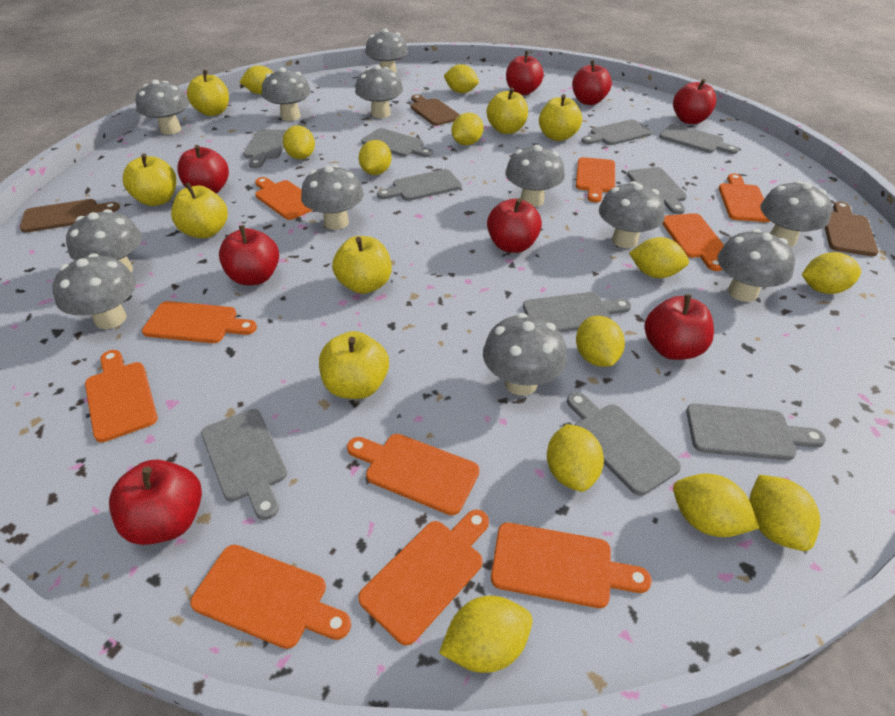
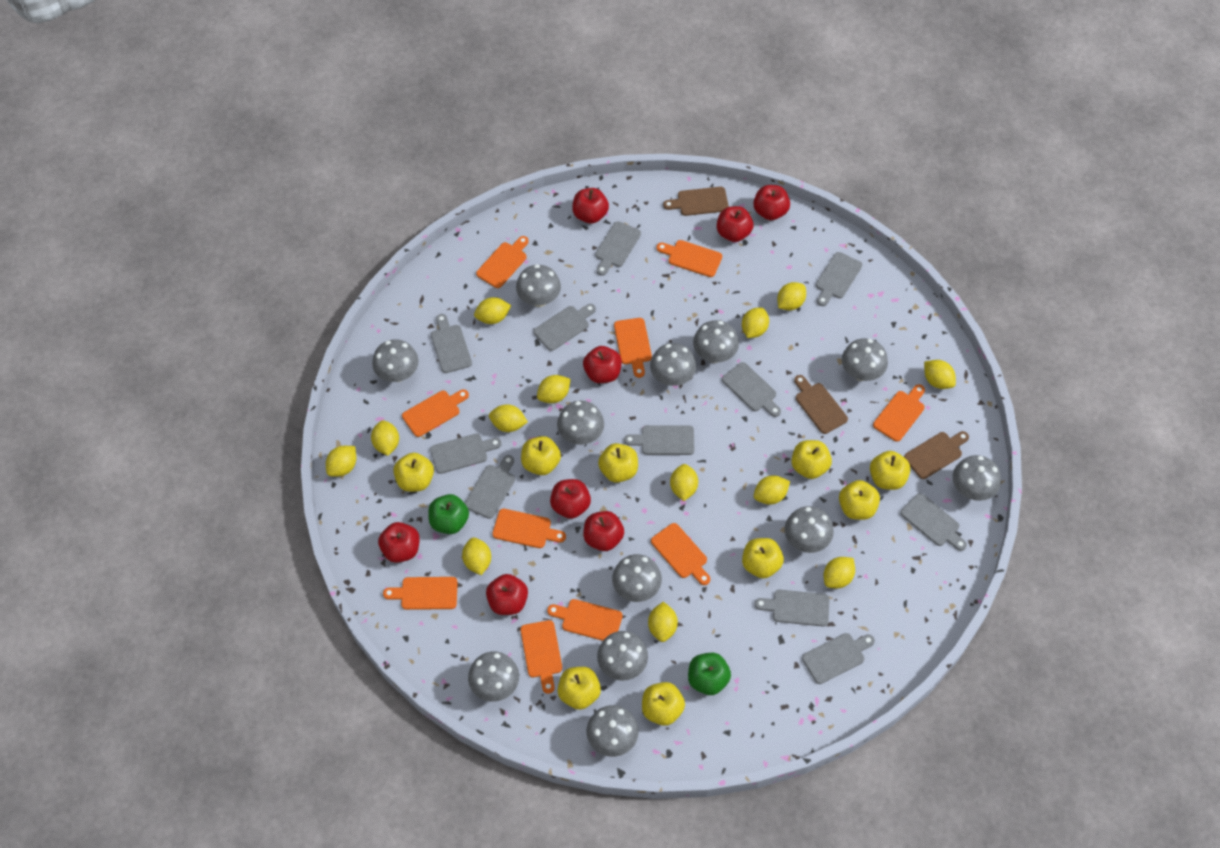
green apple: 0 -> 2
grey cutting board: 10 -> 11
yellow apple: 7 -> 9
yellow lemon: 12 -> 13

